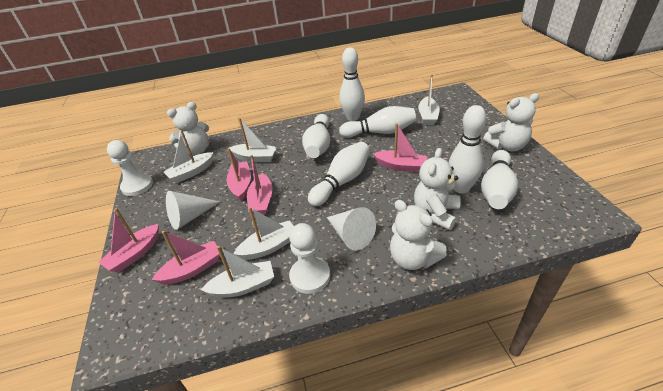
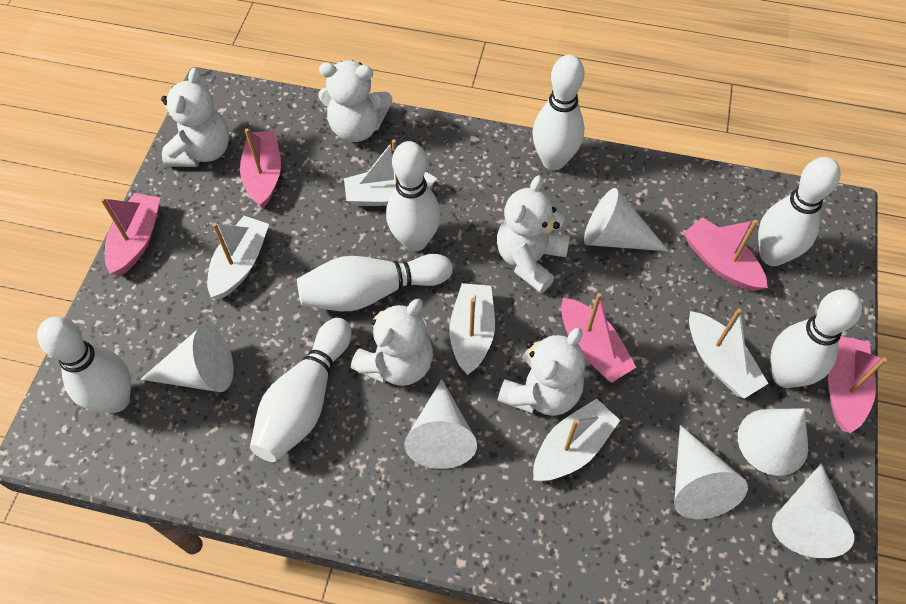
white bowling pin: 6 -> 7
white cone: 2 -> 6
white pawn: 2 -> 0
white teddy bear: 4 -> 5

